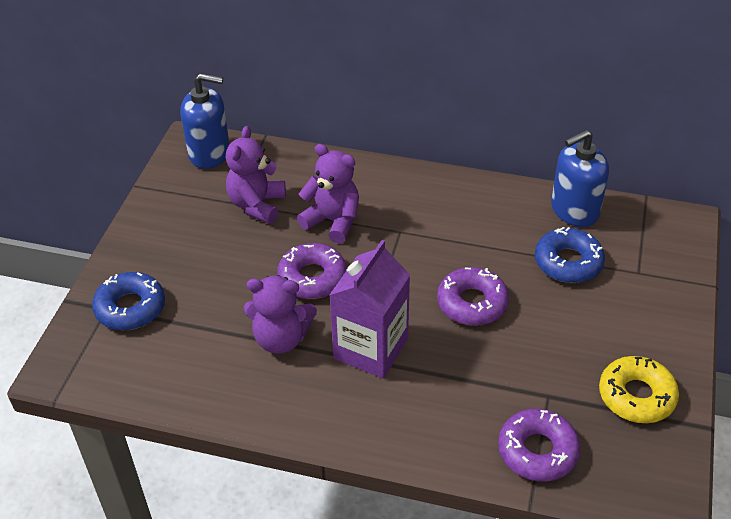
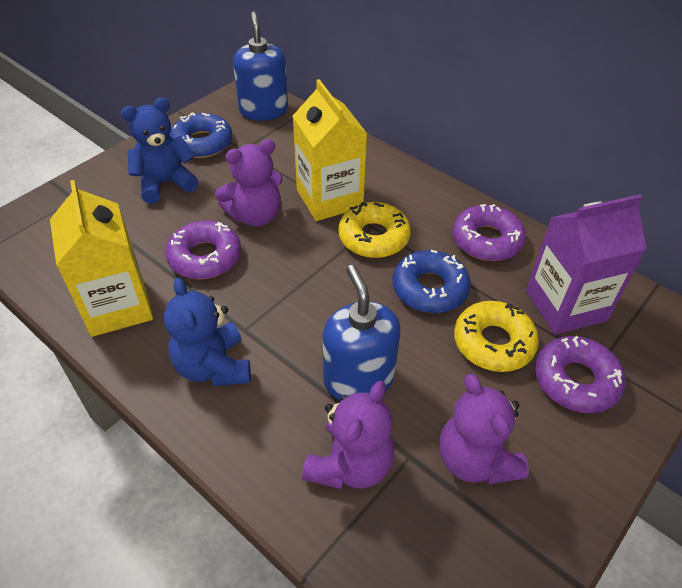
blue teddy bear: 0 -> 2
yellow carton: 0 -> 2
yellow donut: 1 -> 2

